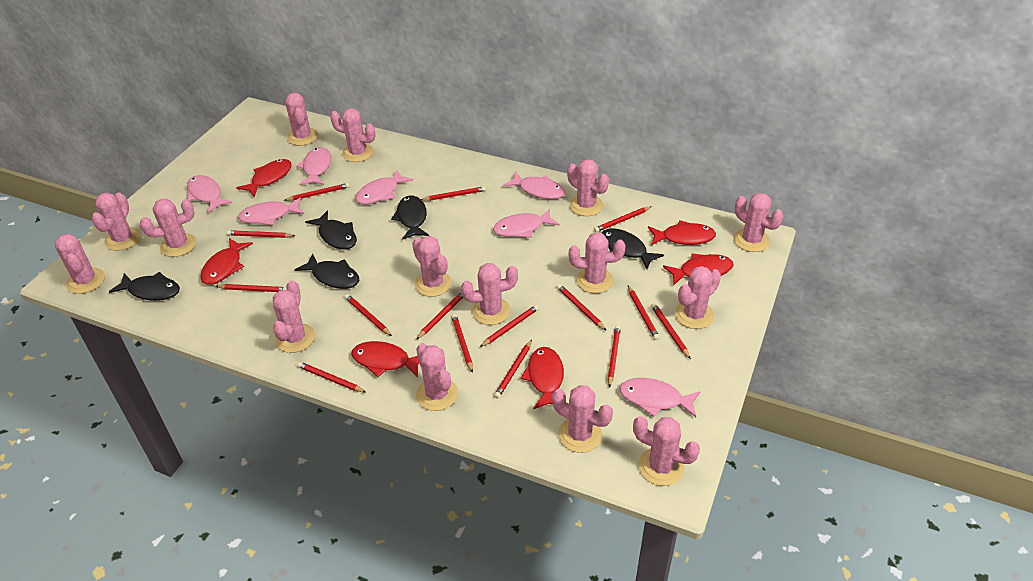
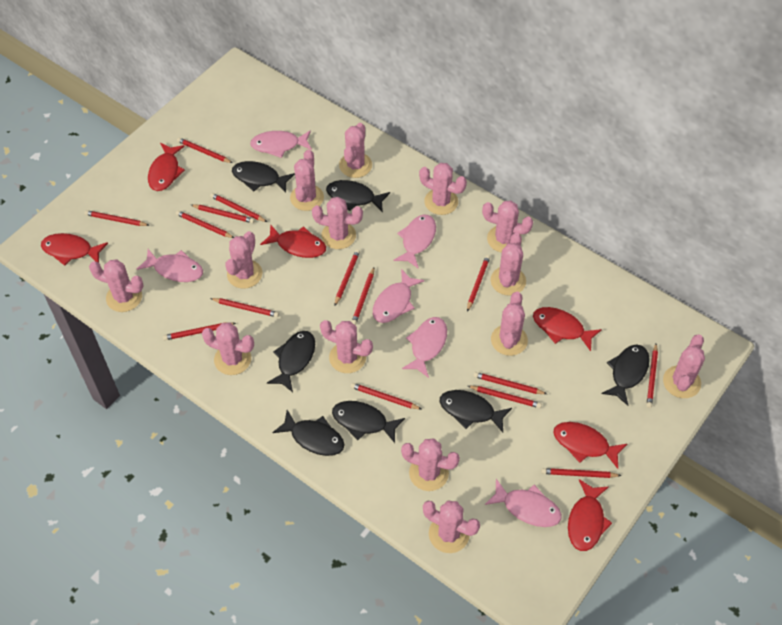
black fish: 5 -> 7
pink cactus: 15 -> 14
pink fish: 7 -> 6

